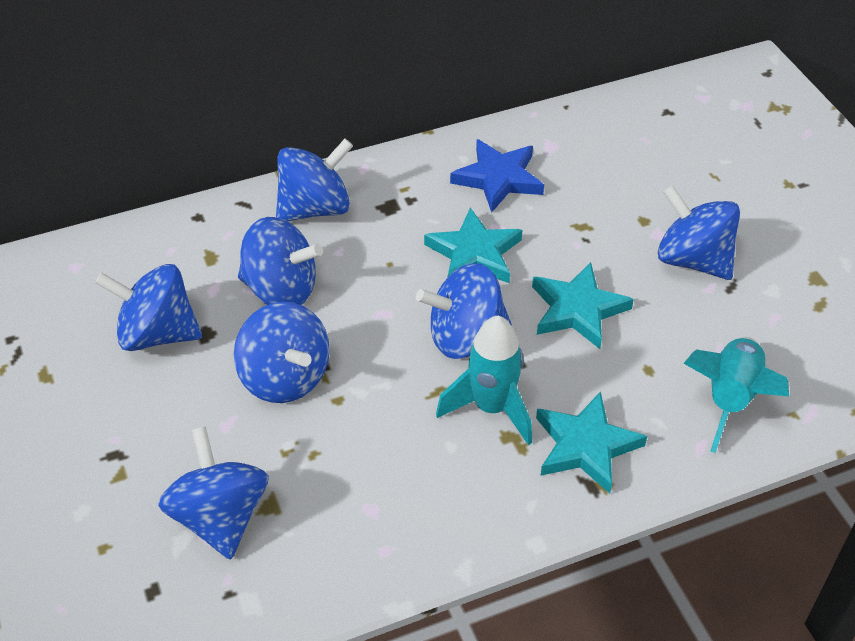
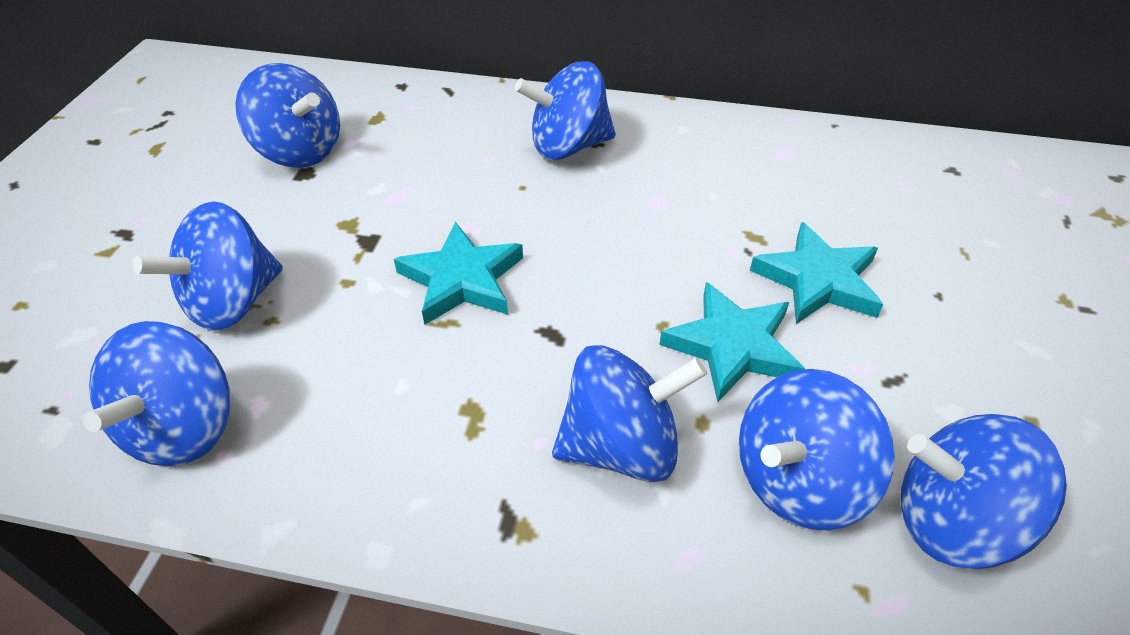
blue star: 1 -> 0
turquoise rocket: 2 -> 0

